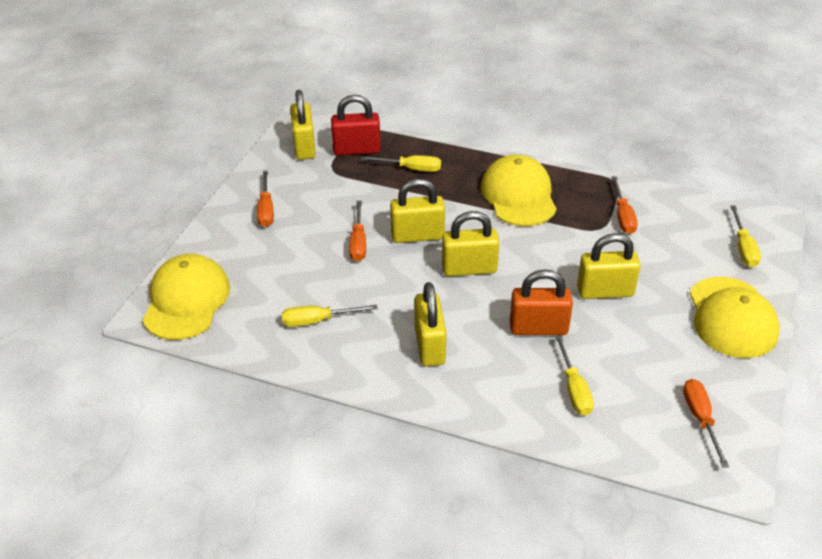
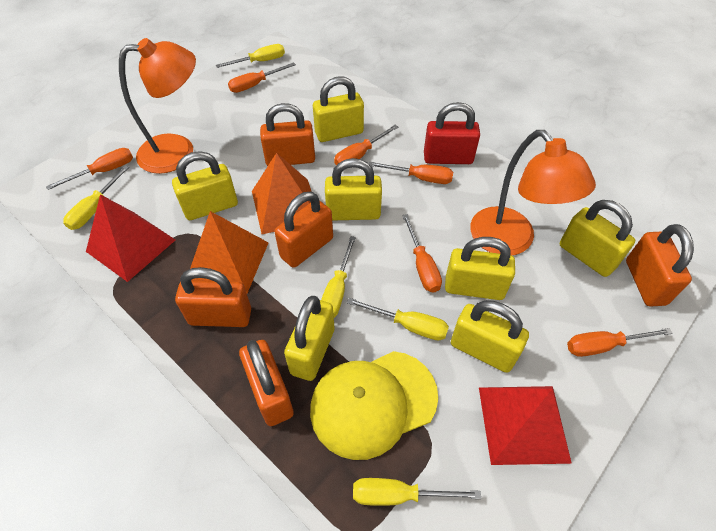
orange lamp: 0 -> 2
orange padlock: 1 -> 5
orange pyramid: 0 -> 2
orange screwdriver: 4 -> 6
red pyramid: 0 -> 2
yellow cap: 3 -> 1
yellow padlock: 5 -> 7
yellow screwdriver: 4 -> 5

